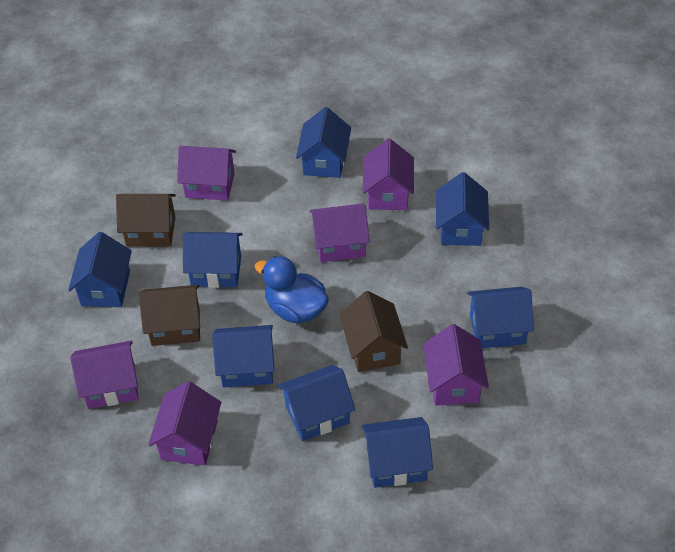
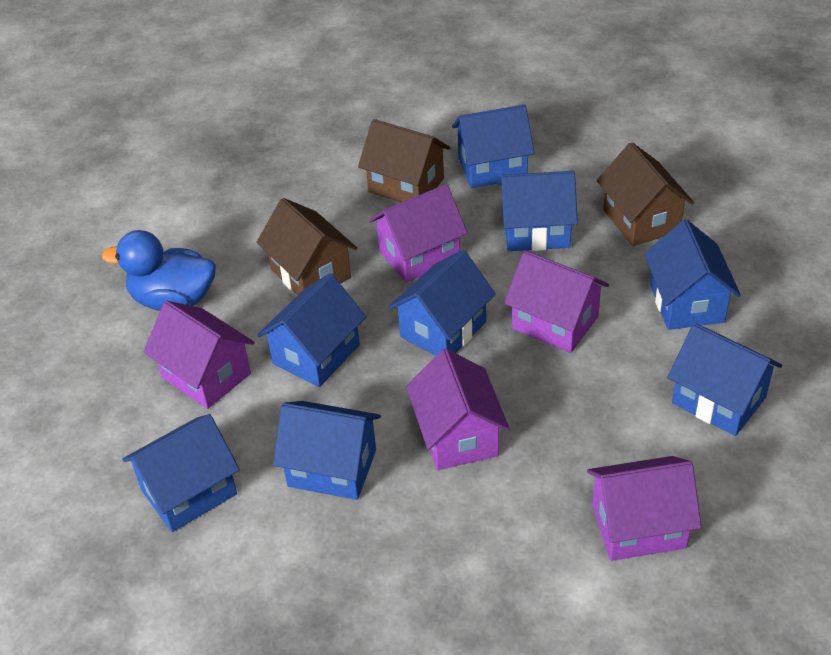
purple house: 6 -> 5

